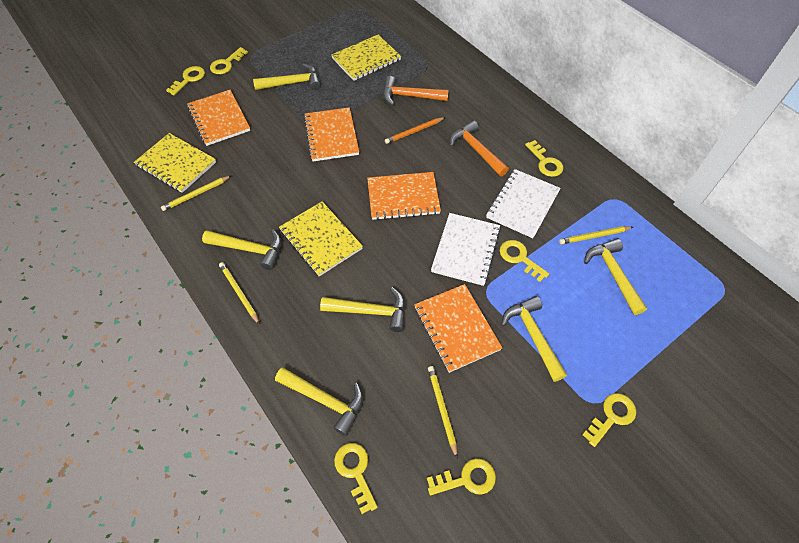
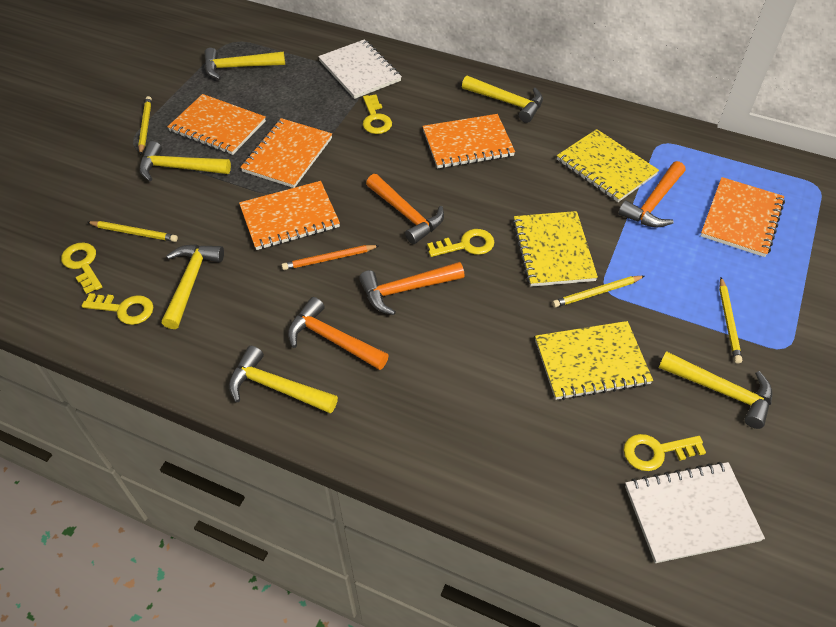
orange hammer: 2 -> 4
orange notebook: 4 -> 5
yellow key: 7 -> 5

